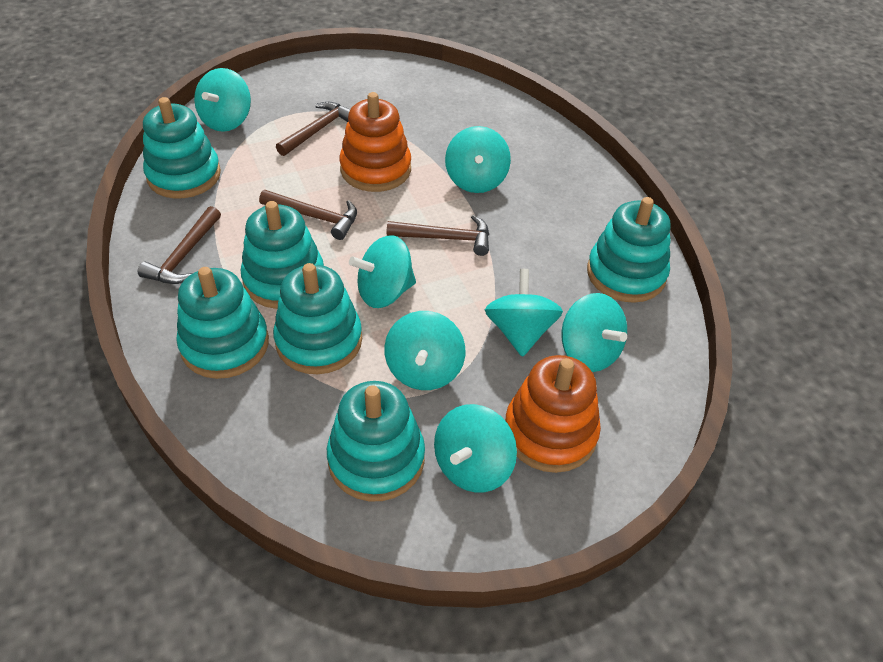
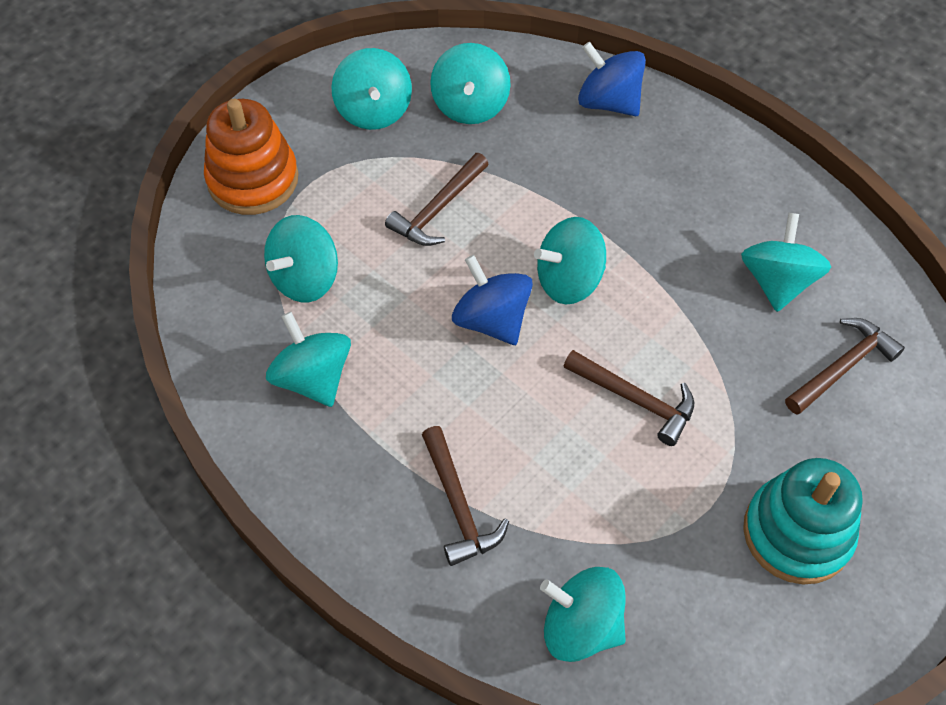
blue spinning top: 0 -> 2
orange stacking toy: 2 -> 1
turquoise stacking toy: 6 -> 1

